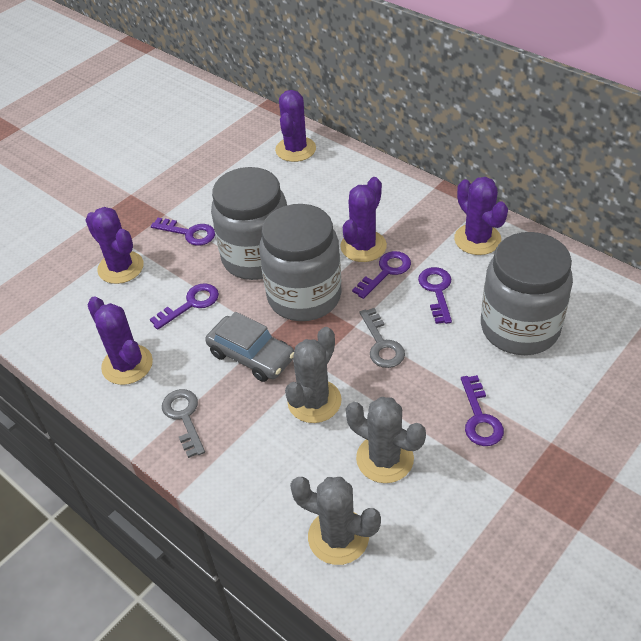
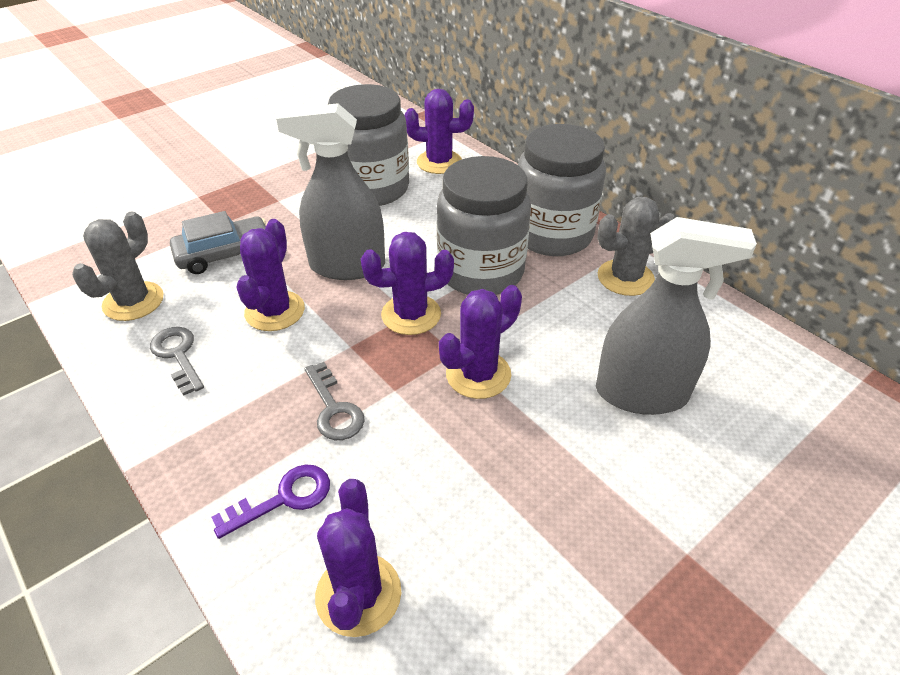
grey cactus: 3 -> 2
grey spray bottle: 0 -> 2
purple key: 5 -> 1

